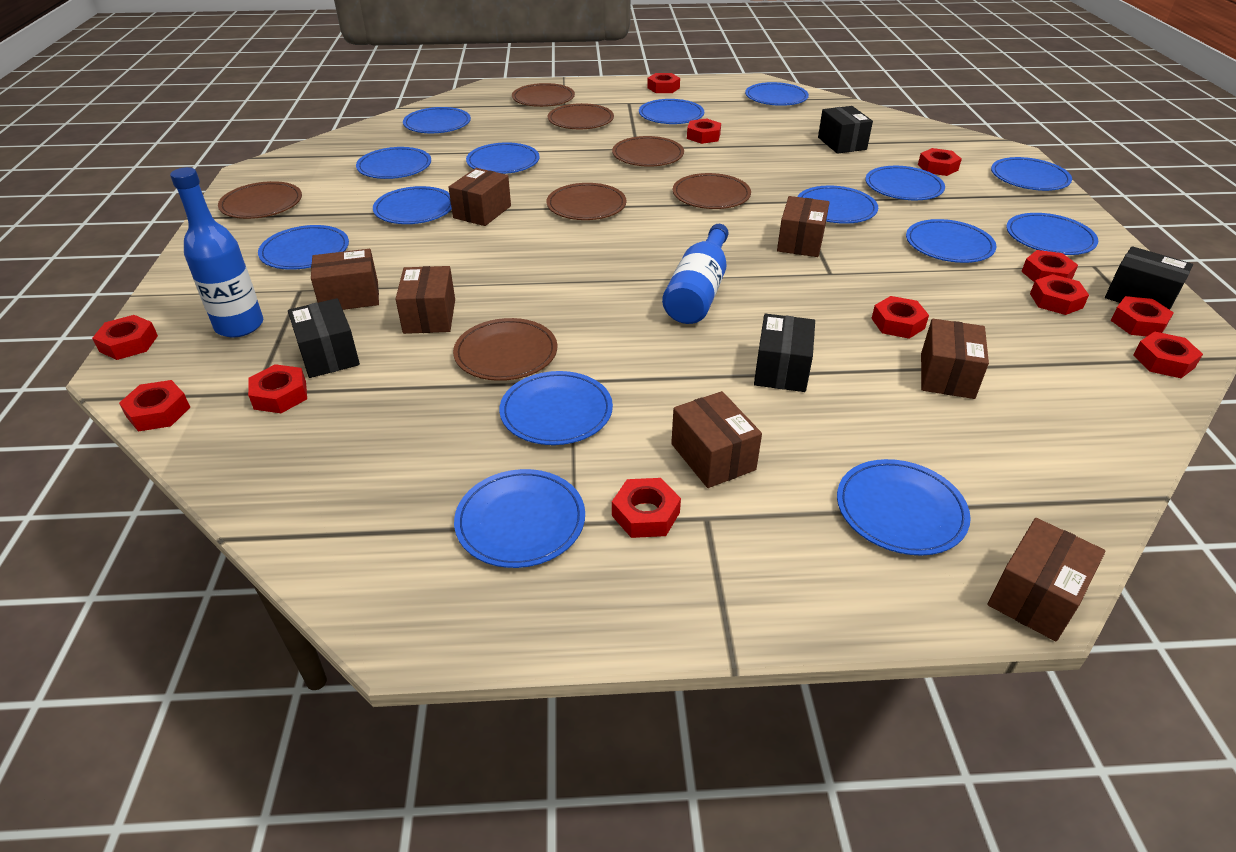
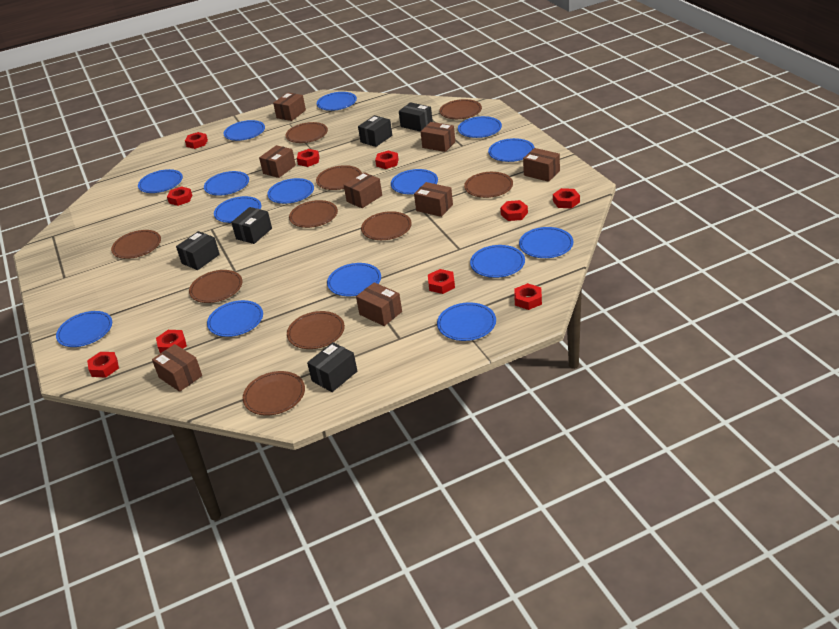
black box: 4 -> 5
blue bottle: 2 -> 0
brown box: 7 -> 8
brown plate: 7 -> 10
red nut: 12 -> 10

